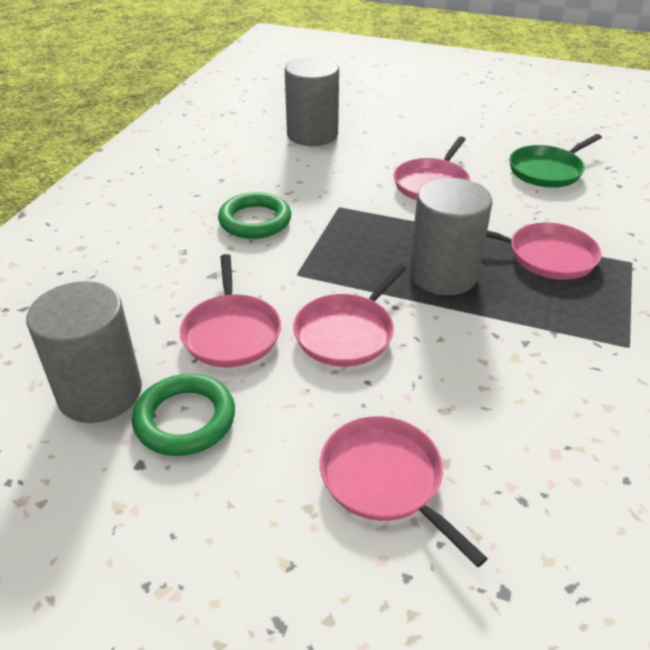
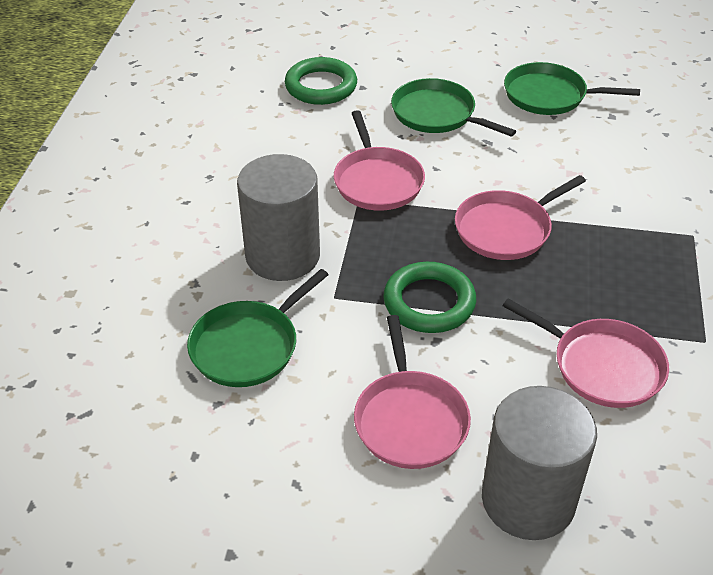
green pan: 1 -> 3
grey cylinder: 3 -> 2
pink pan: 5 -> 4

